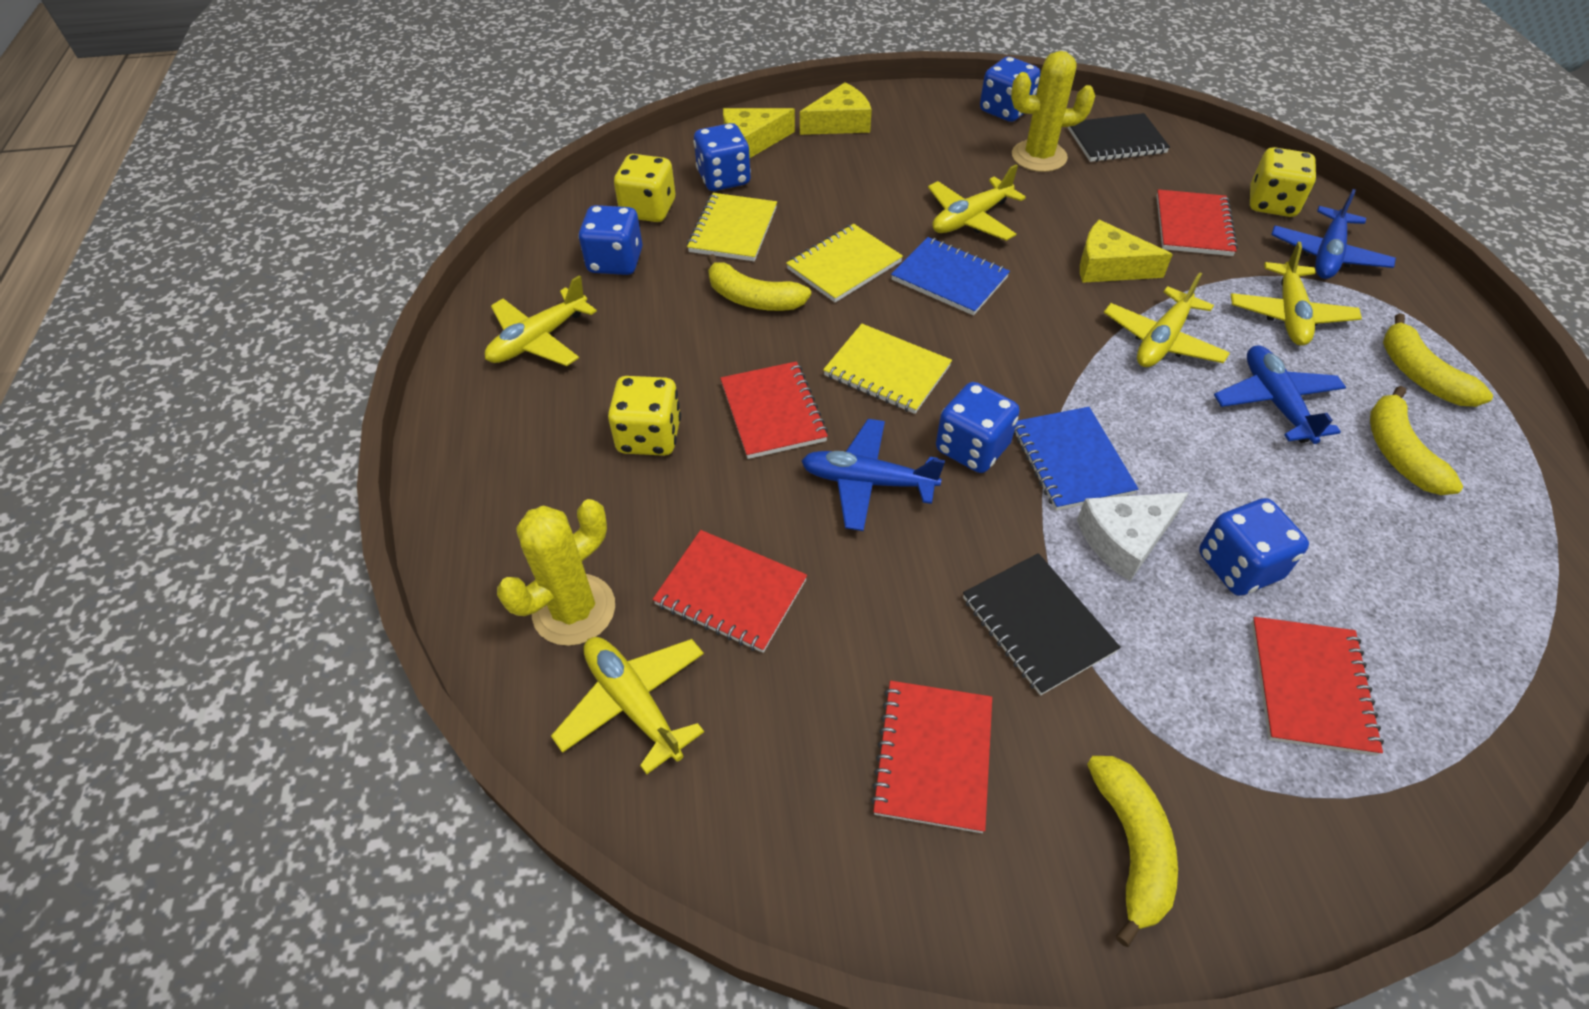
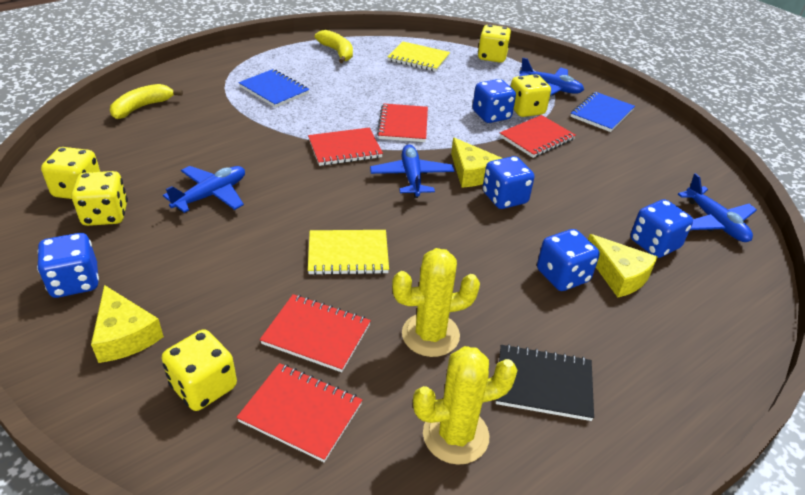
black notebook: 2 -> 1
blue plane: 3 -> 4
white cheese: 1 -> 0
yellow banana: 4 -> 2
yellow dice: 3 -> 5
yellow notebook: 3 -> 2
yellow plane: 5 -> 0

